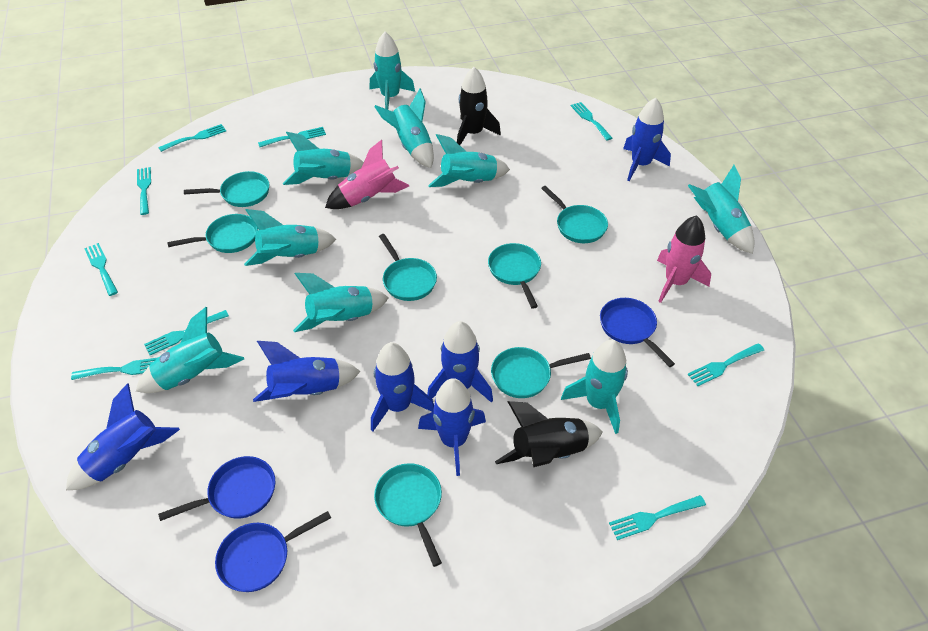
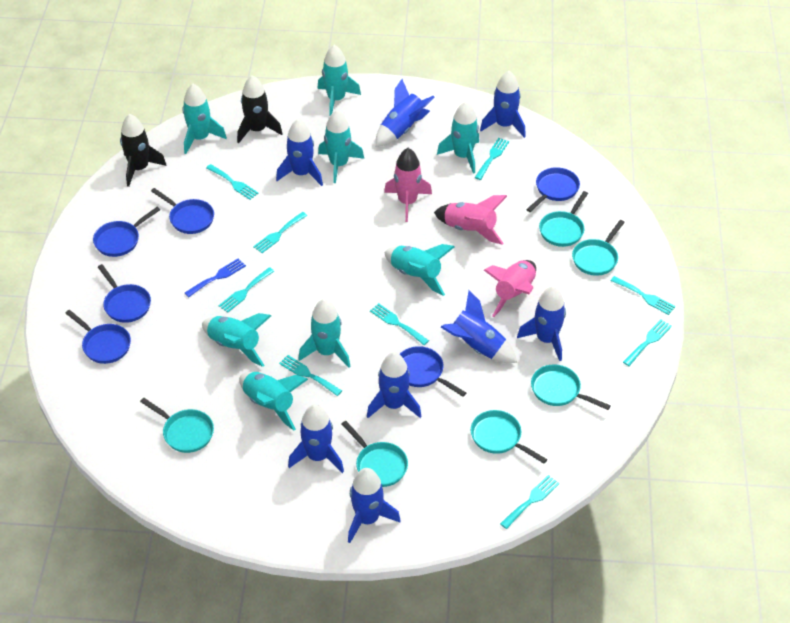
blue fork: 0 -> 1
blue pan: 3 -> 6
blue rocket: 6 -> 8
pink rocket: 2 -> 3
turquoise pan: 7 -> 6
turquoise rocket: 9 -> 8

